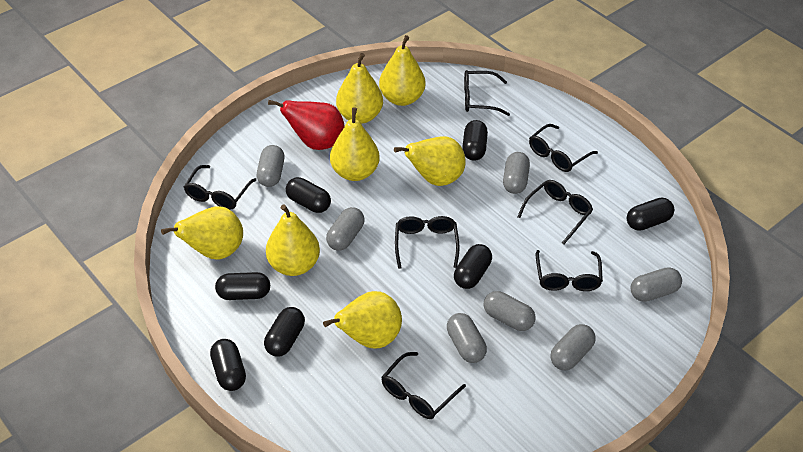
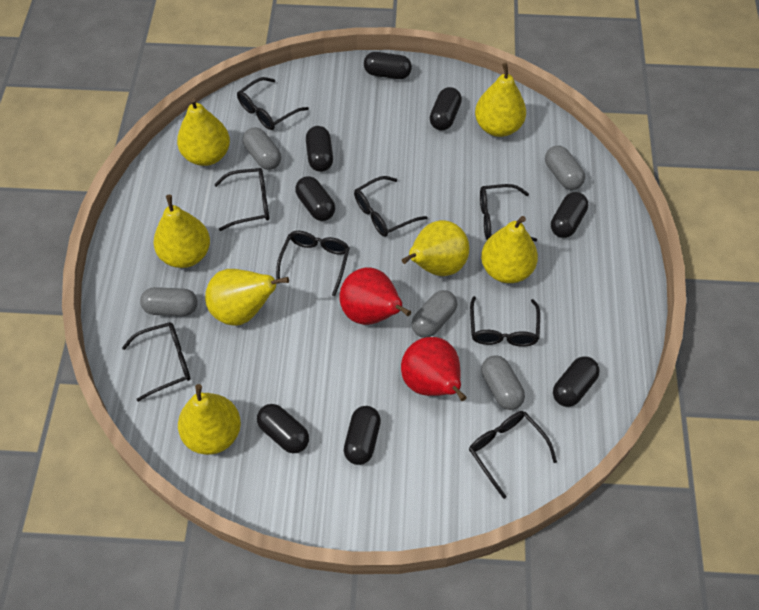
black capsule: 7 -> 8
black glasses: 7 -> 8
grey capsule: 7 -> 5
red pear: 1 -> 2

